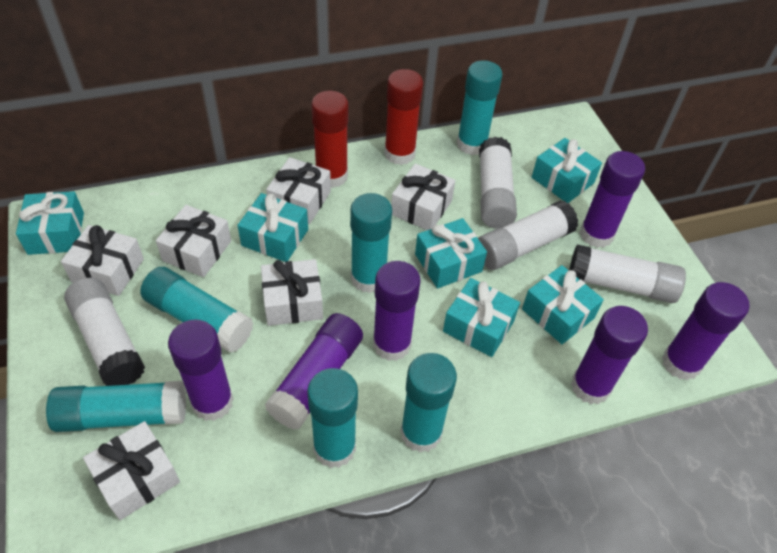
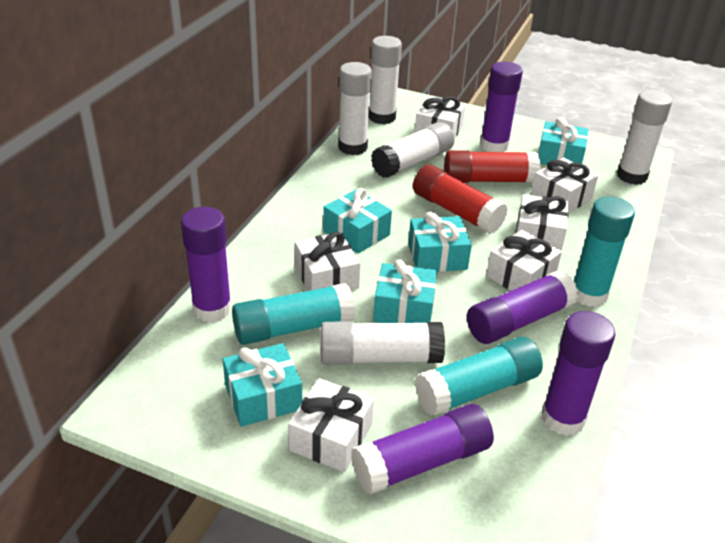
purple glue stick: 6 -> 5
turquoise gift: 6 -> 5
turquoise glue stick: 6 -> 3
white glue stick: 4 -> 5

